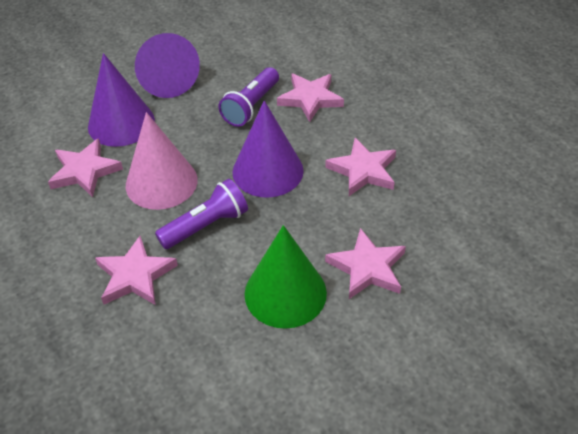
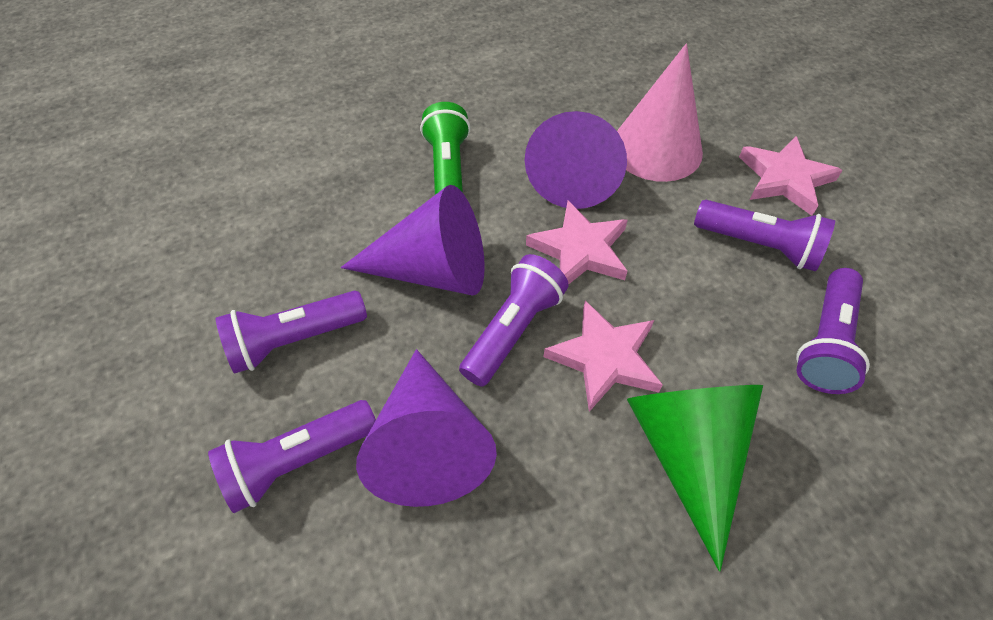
green flashlight: 0 -> 1
pink star: 5 -> 3
purple flashlight: 2 -> 5

